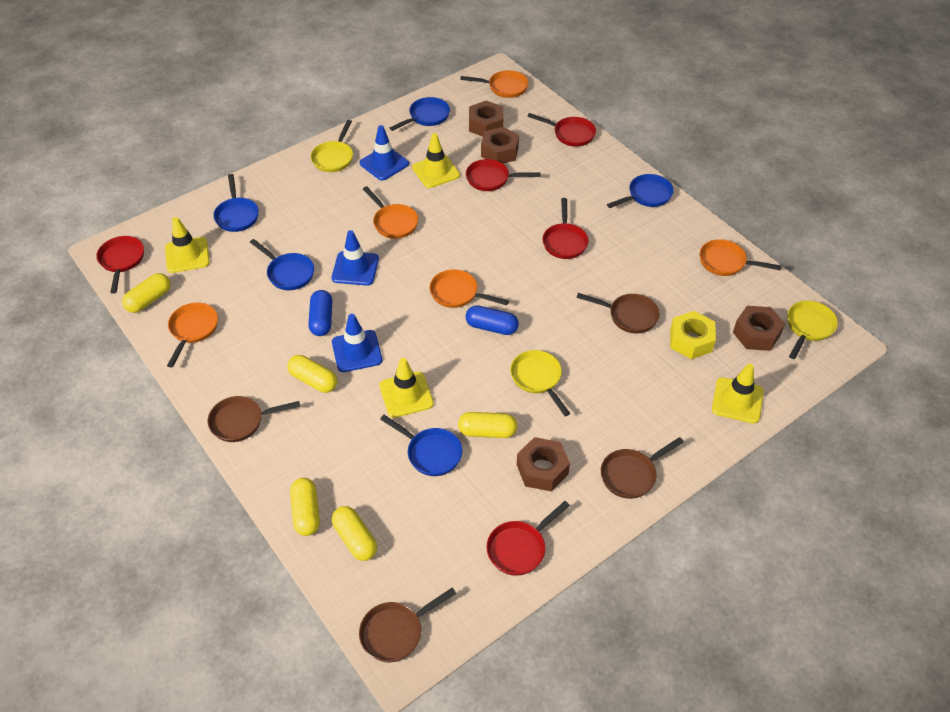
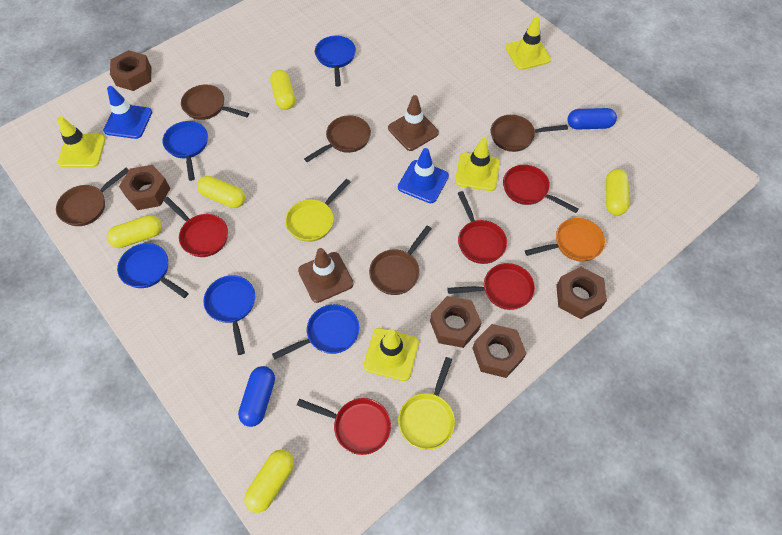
blue traffic cone: 3 -> 2
brown nut: 4 -> 5
brown pan: 4 -> 5
brown traffic cone: 0 -> 2
orange pan: 5 -> 1
yellow nut: 1 -> 0
yellow pan: 3 -> 2

